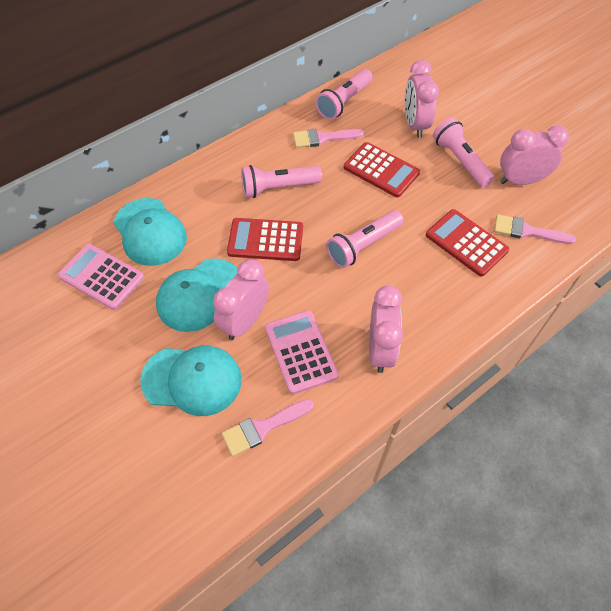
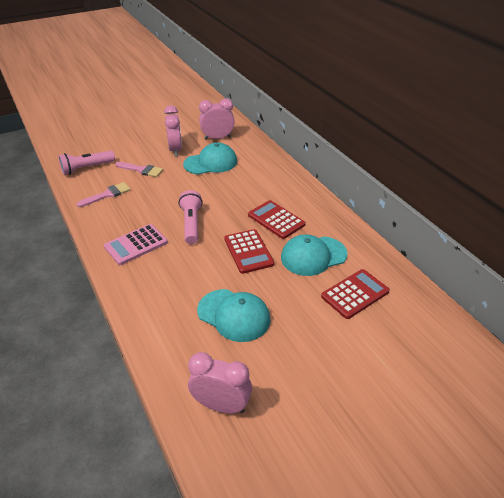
pink brush: 3 -> 2
pink calculator: 2 -> 1
pink clock: 4 -> 3
pink flashlight: 4 -> 2

